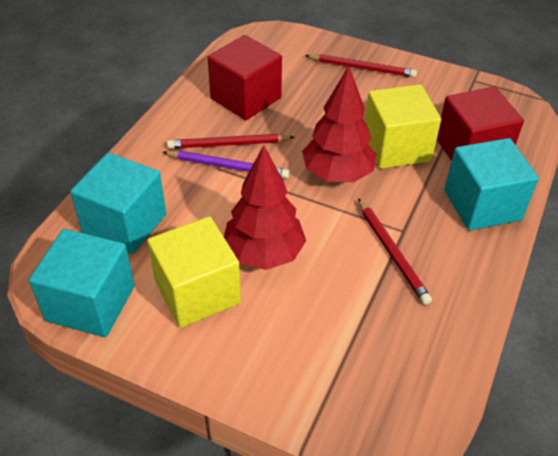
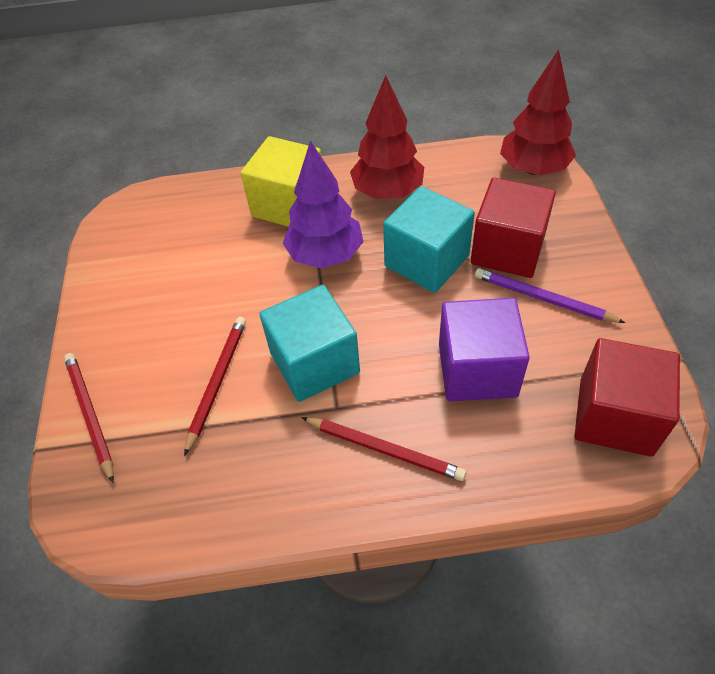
purple cube: 0 -> 1
purple tree: 0 -> 1
turquoise cube: 3 -> 2
yellow cube: 2 -> 1

